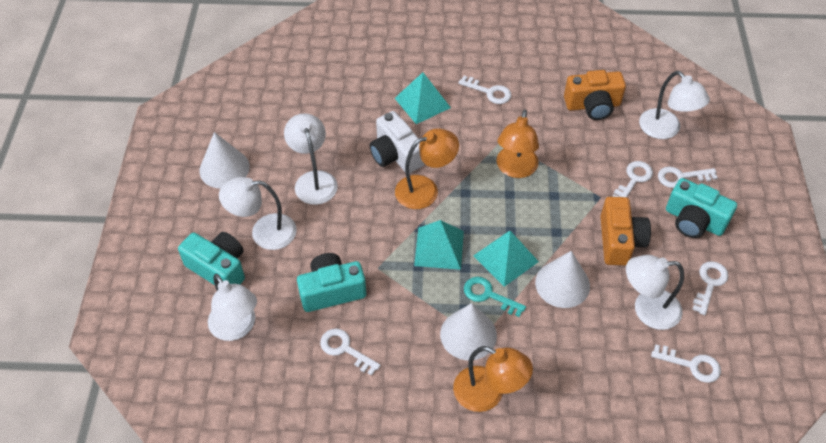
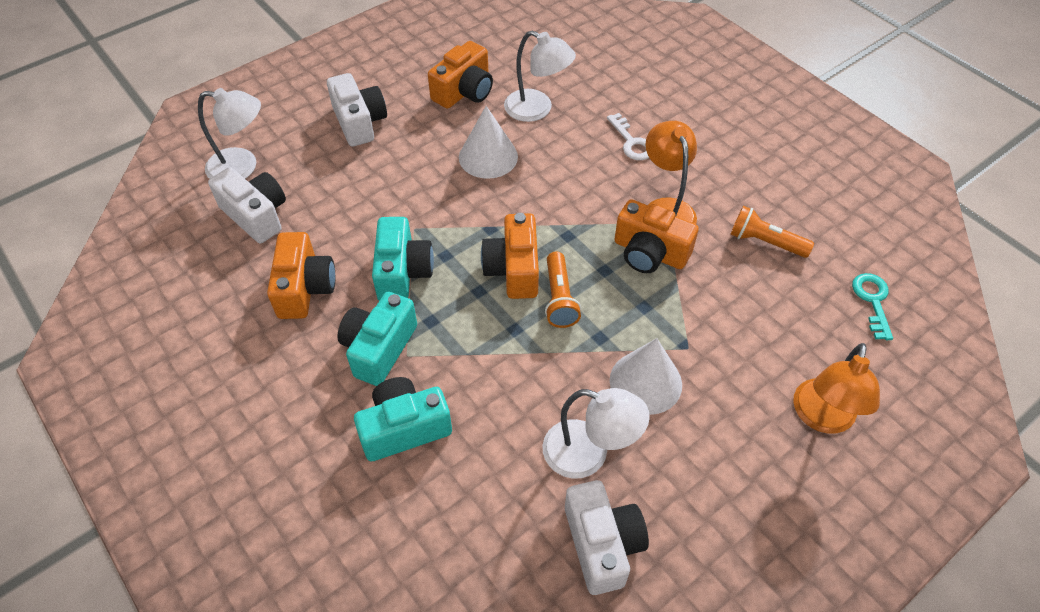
orange camera: 2 -> 4
orange flashlight: 0 -> 2
orange lamp: 3 -> 2
turquoise pyramid: 3 -> 0
white camera: 1 -> 3
white cone: 3 -> 2
white key: 6 -> 1
white lamp: 5 -> 3

